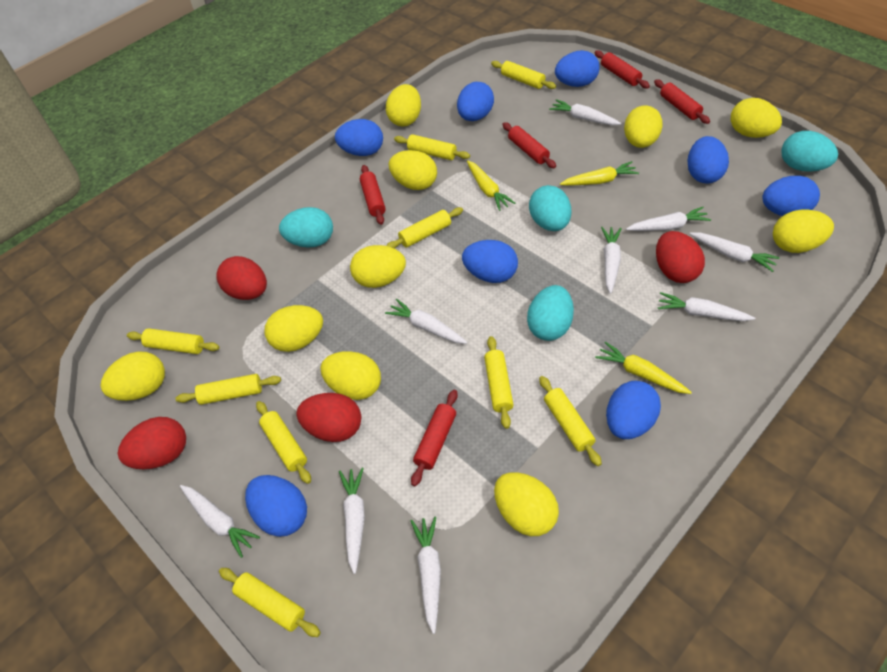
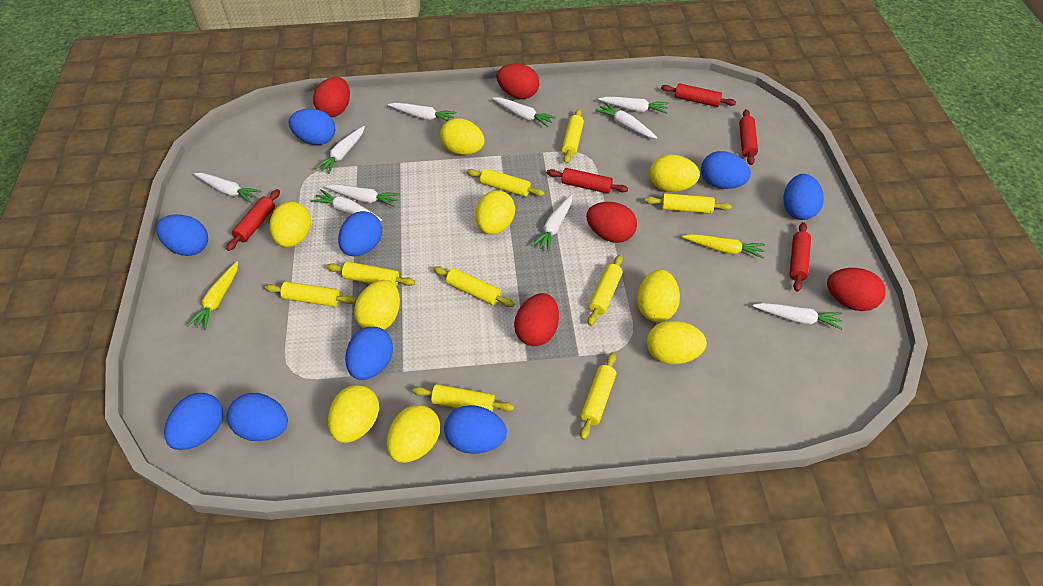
blue egg: 8 -> 9
red egg: 4 -> 5
turquoise egg: 4 -> 0
white carrot: 9 -> 10
yellow carrot: 3 -> 2
yellow egg: 10 -> 9

